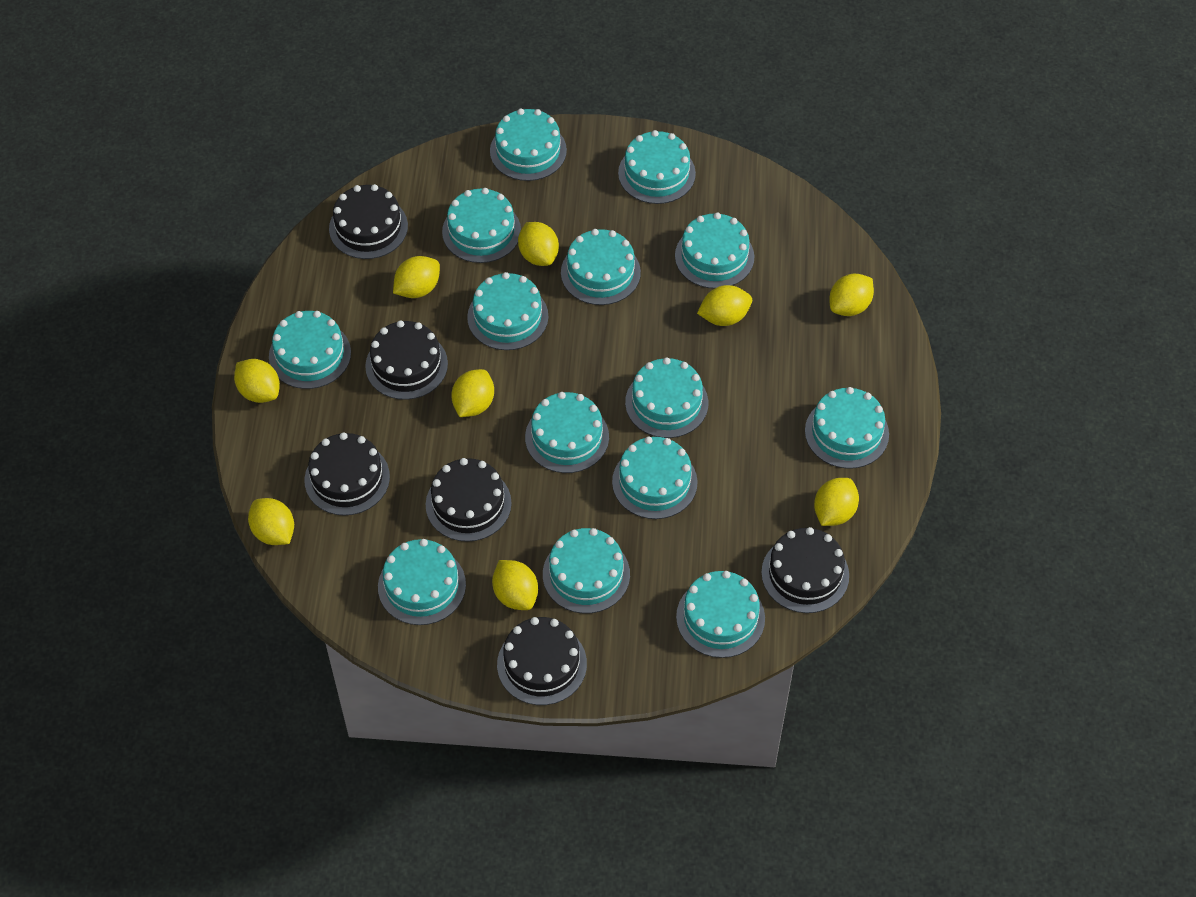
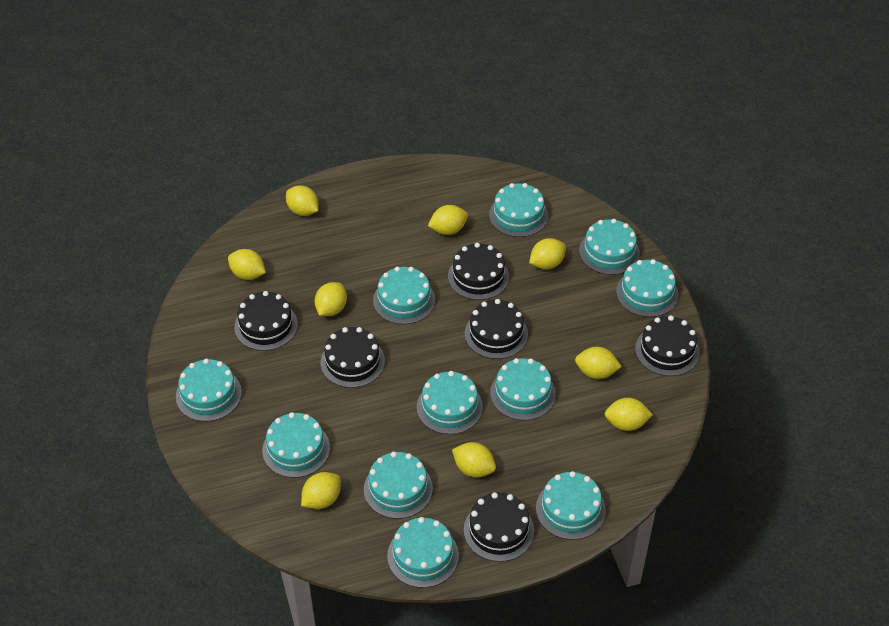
turquoise cake: 14 -> 11

